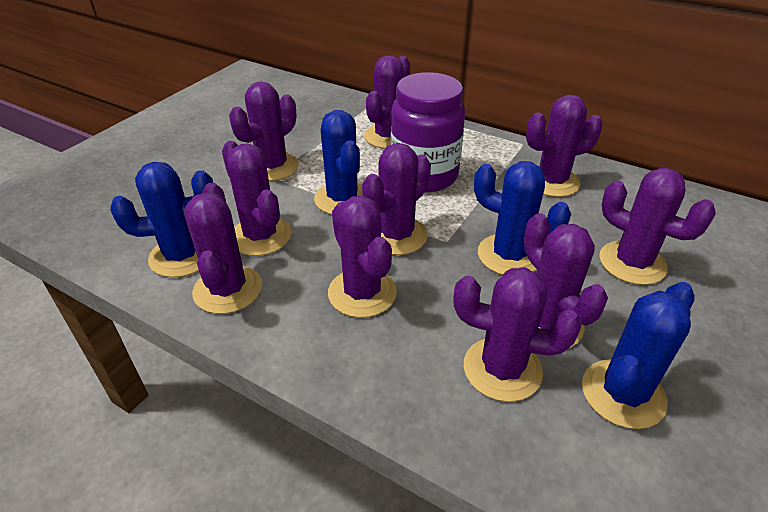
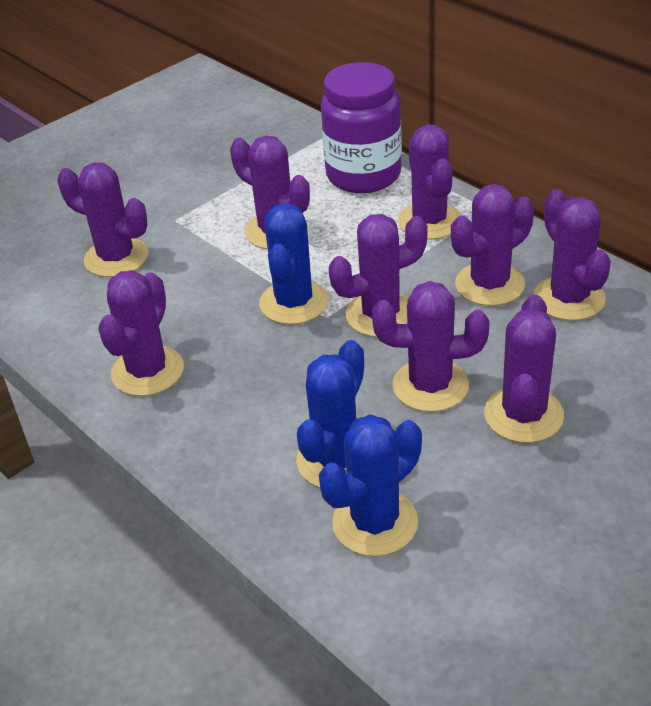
blue cactus: 4 -> 3
purple cactus: 10 -> 9

